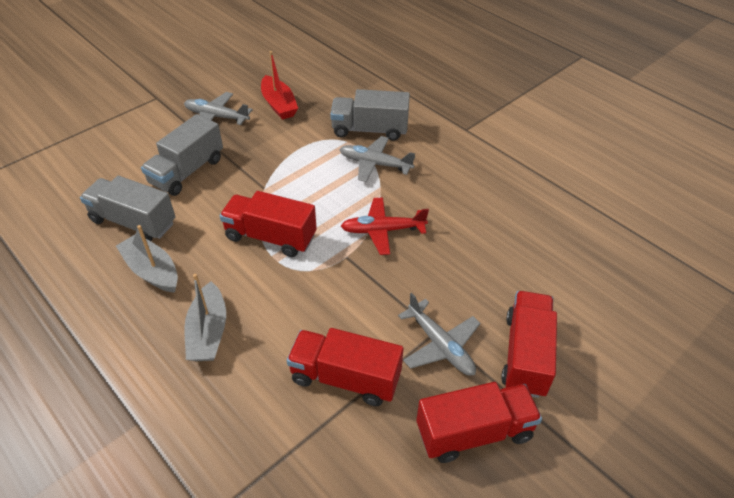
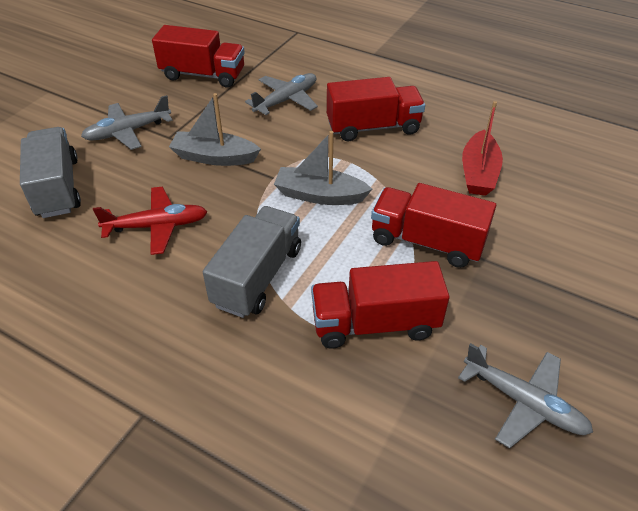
grey truck: 3 -> 2

